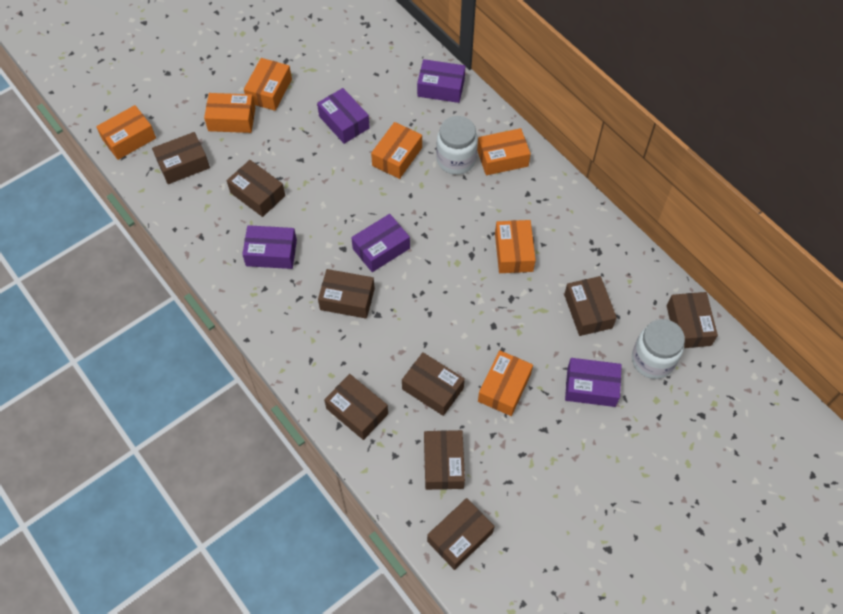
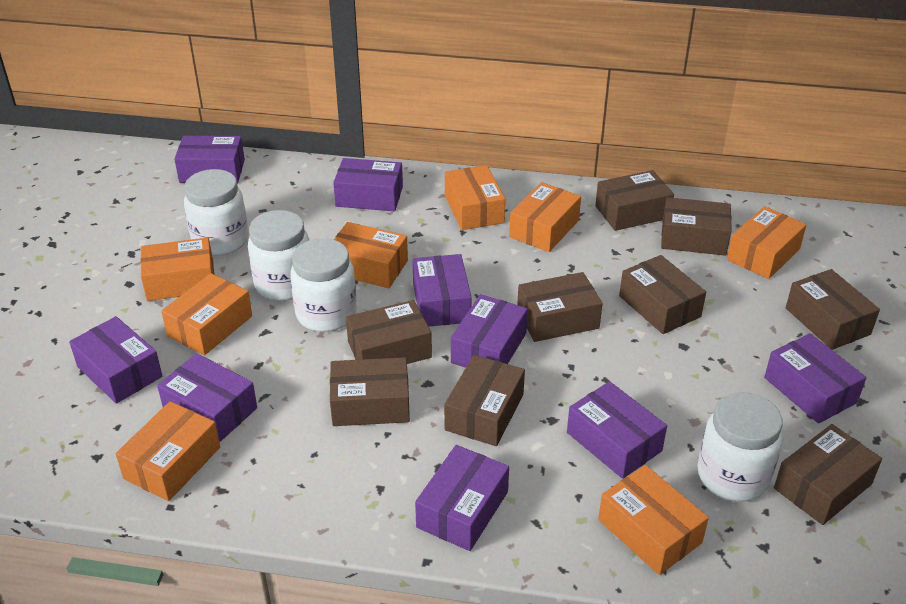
orange box: 7 -> 8
purple box: 5 -> 9
white jar: 2 -> 4

